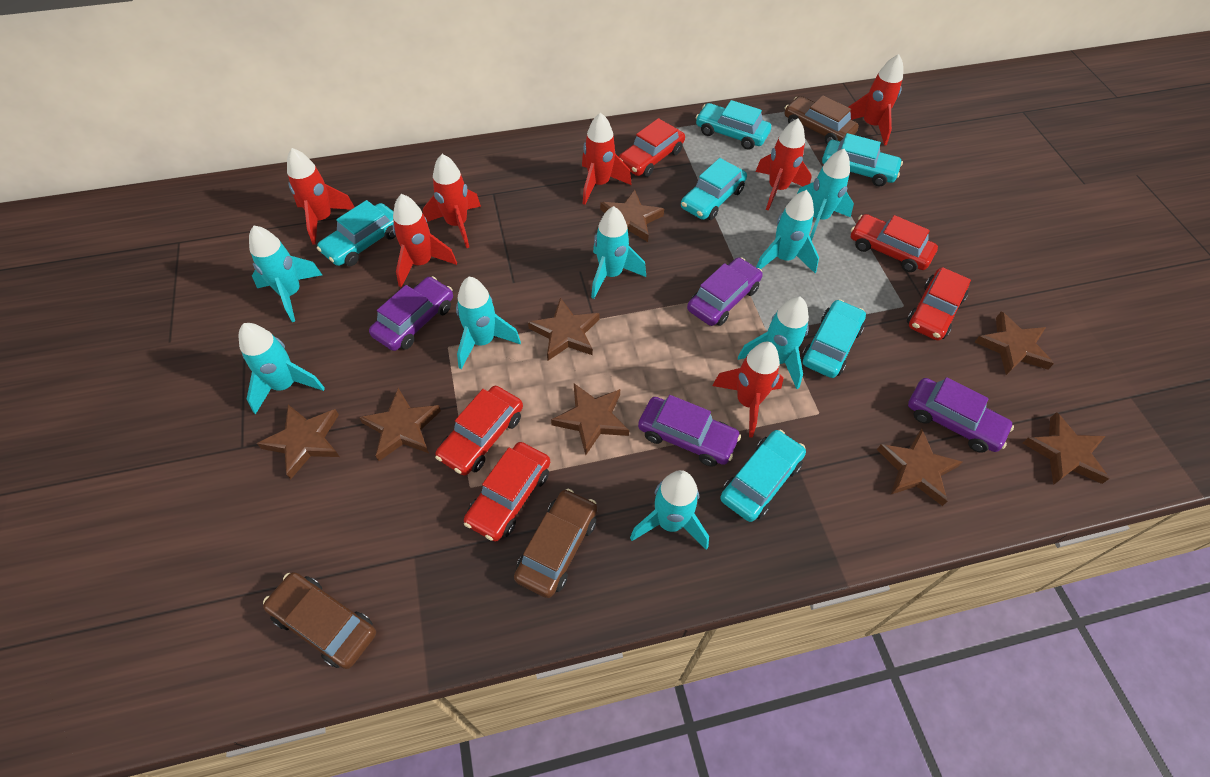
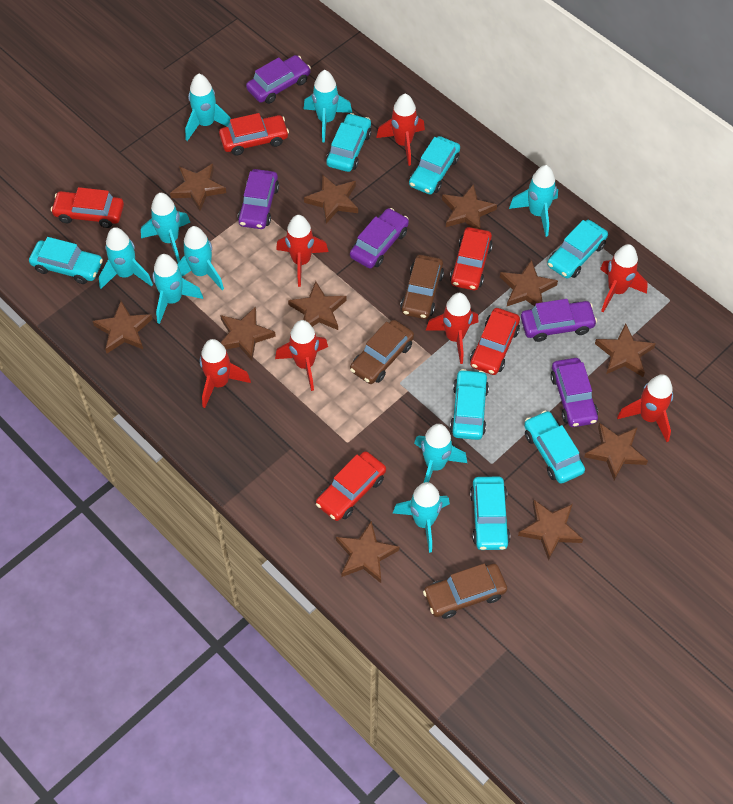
brown star: 8 -> 11
purple car: 4 -> 5
turquoise car: 6 -> 7
turquoise rocket: 8 -> 9

